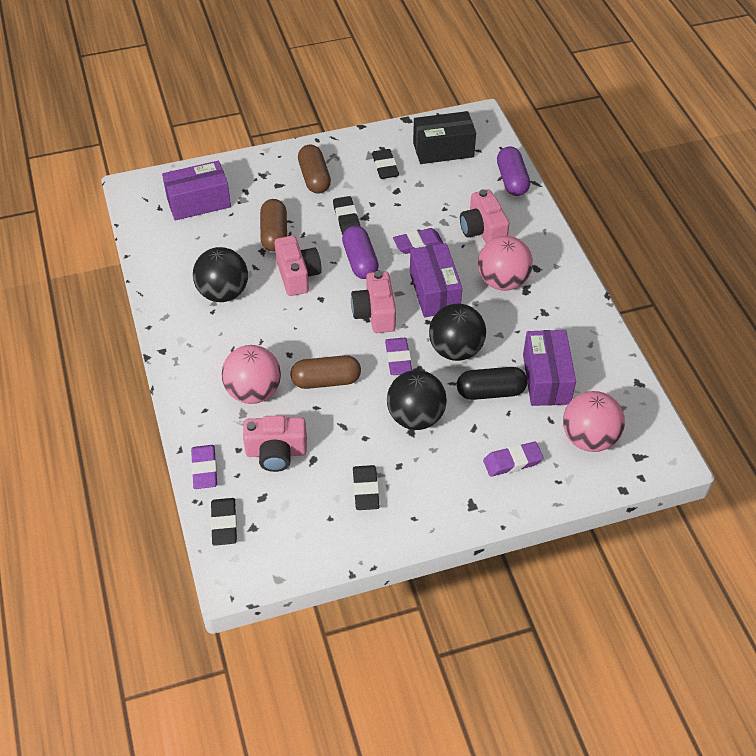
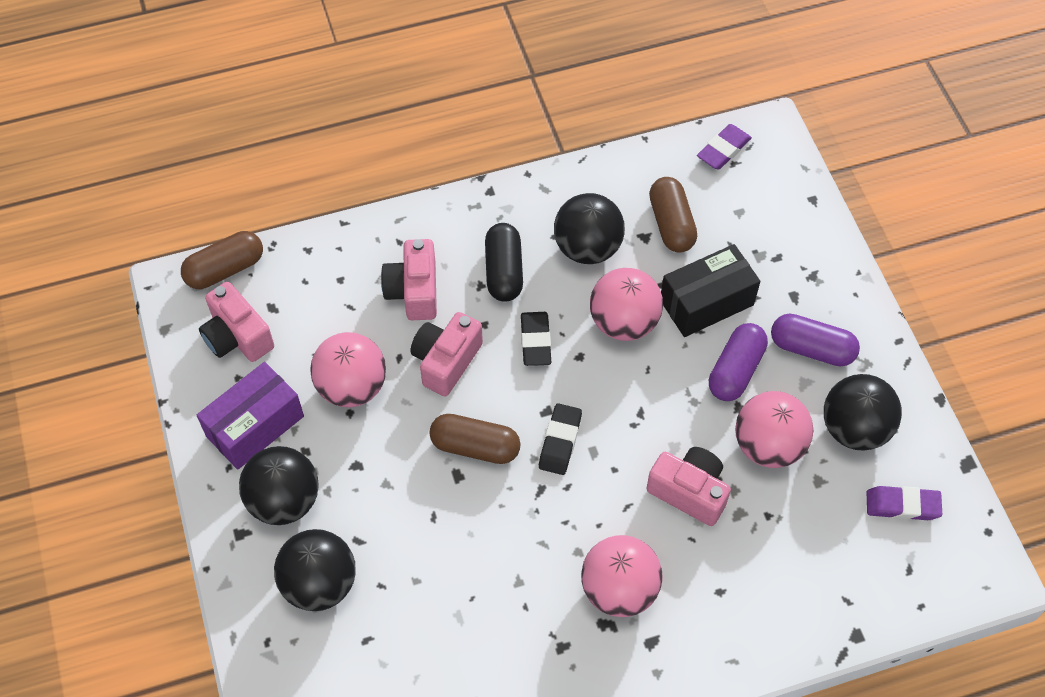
black ball: 3 -> 4
black eraser: 4 -> 2
pink ball: 3 -> 4
purple box: 3 -> 1
purple eraser: 4 -> 2

